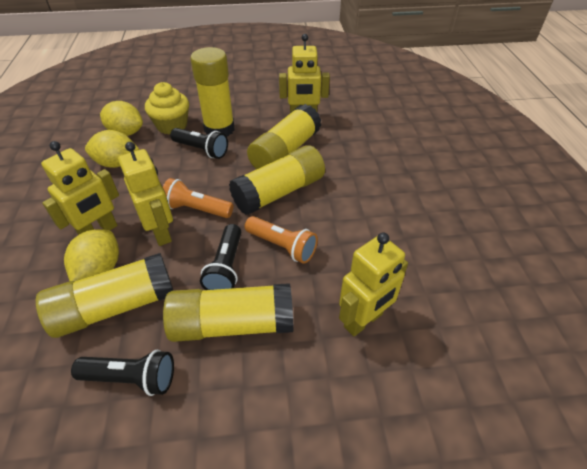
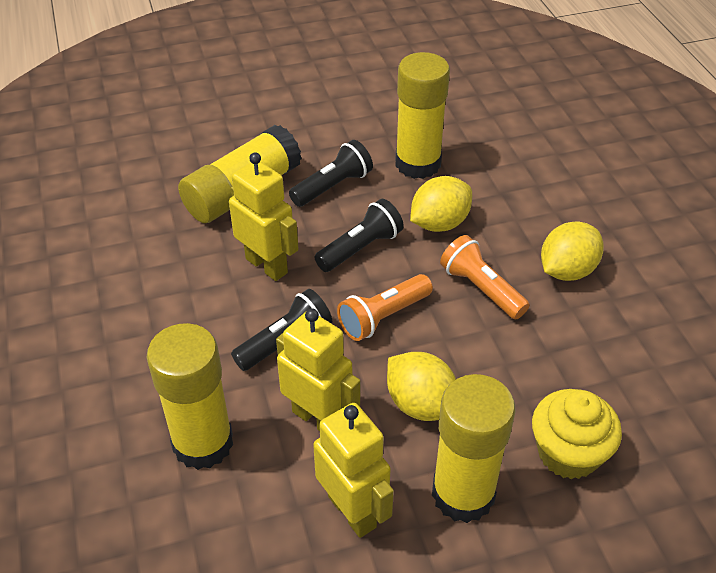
yellow glue stick: 5 -> 4
yellow robot: 4 -> 3

